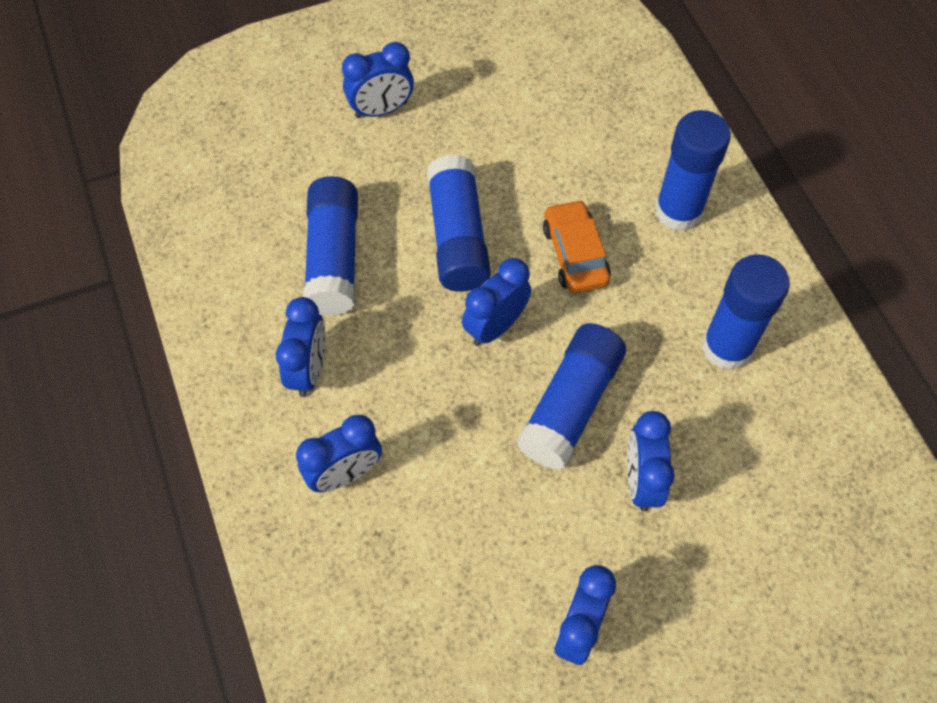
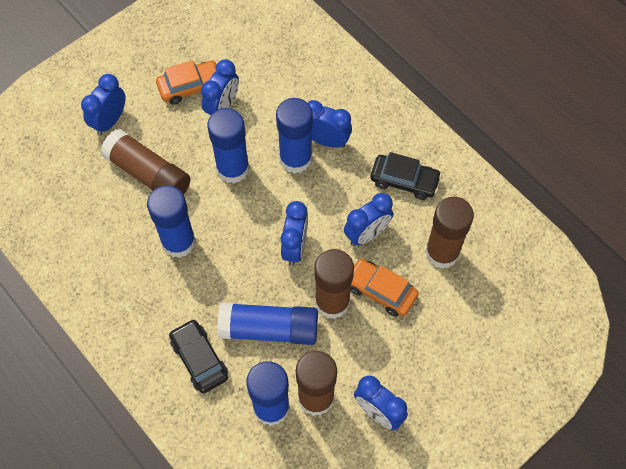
black car: 0 -> 2
brown glue stick: 0 -> 4
orange car: 1 -> 2

